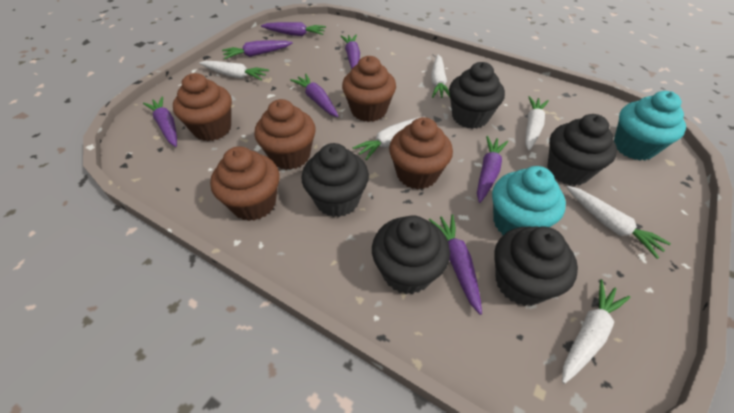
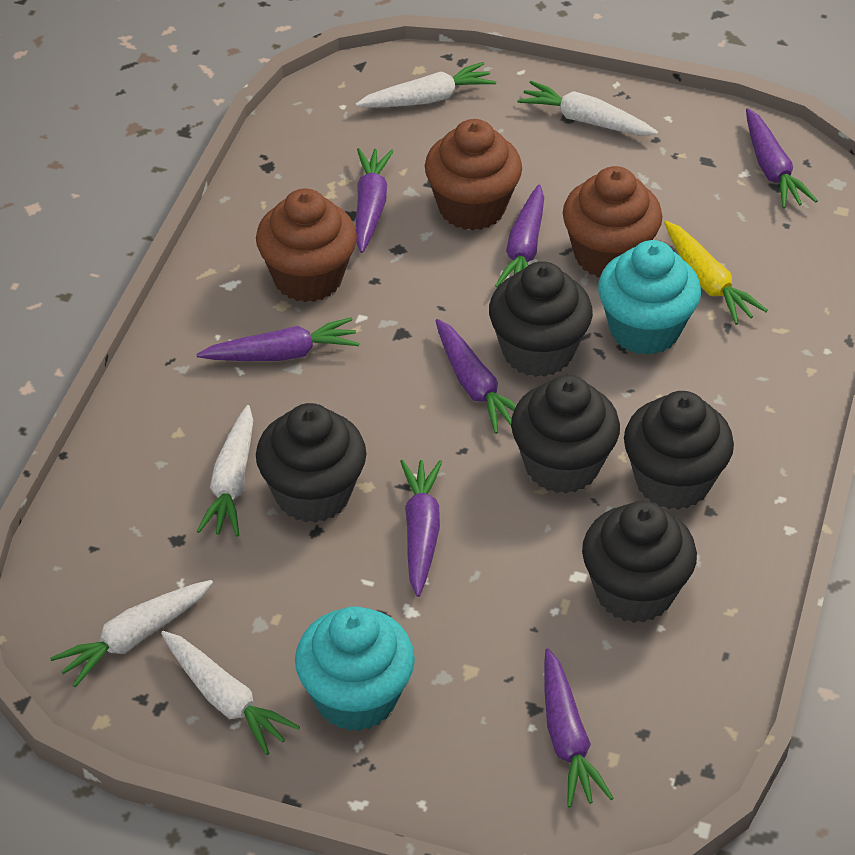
brown cupcake: 5 -> 3
white carrot: 6 -> 5
yellow carrot: 0 -> 1

